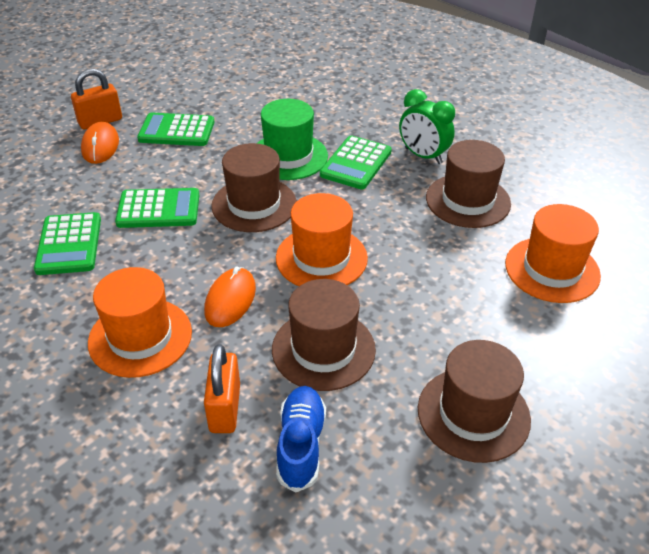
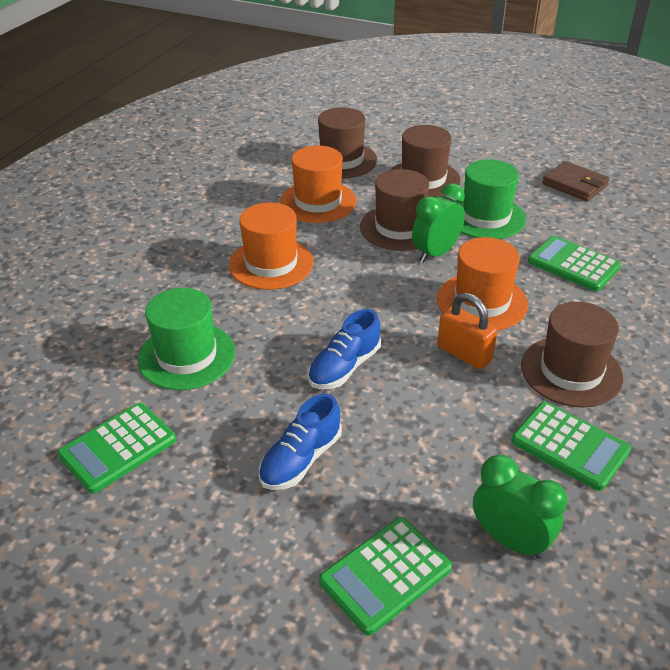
blue shoe: 1 -> 2
brown wallet: 0 -> 1
green clock: 1 -> 2
green hat: 1 -> 2
orange mouse: 2 -> 0
orange padlock: 2 -> 1

